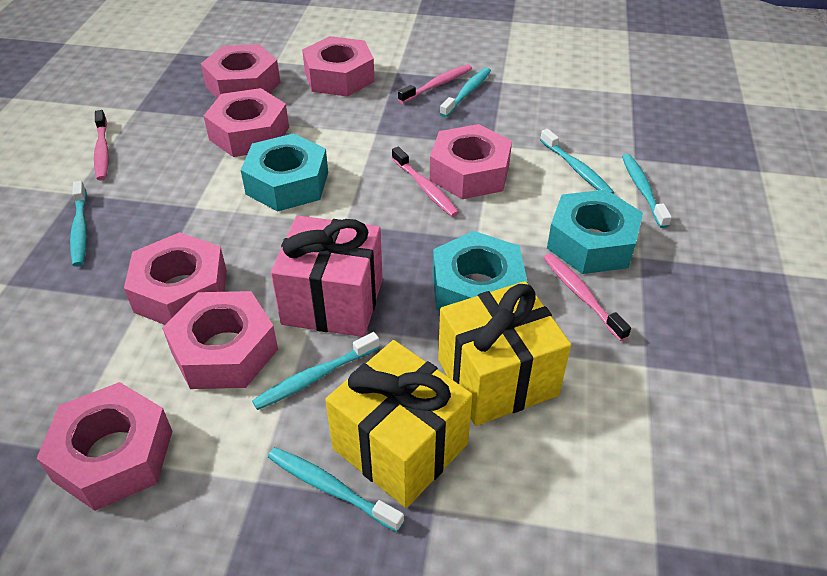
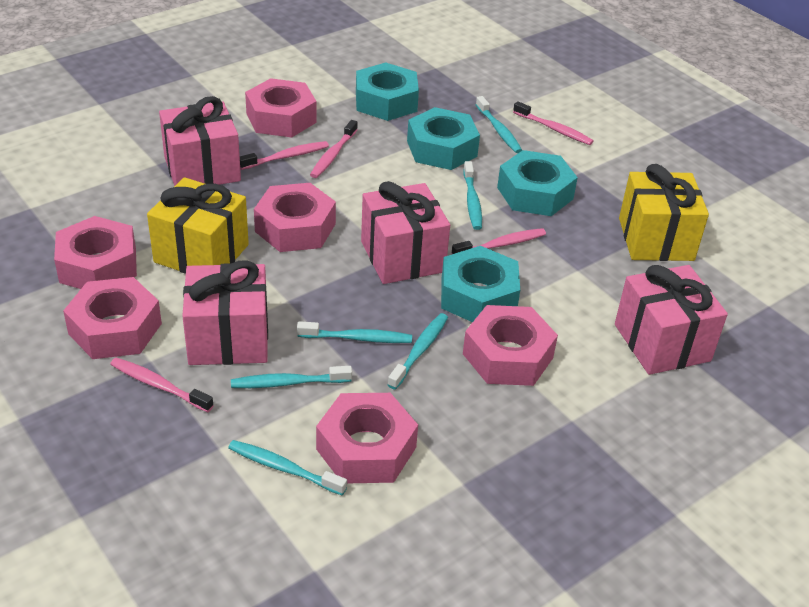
pink gift: 1 -> 4
pink nut: 7 -> 6
pink toothbrush: 4 -> 5
turquoise nut: 3 -> 4

